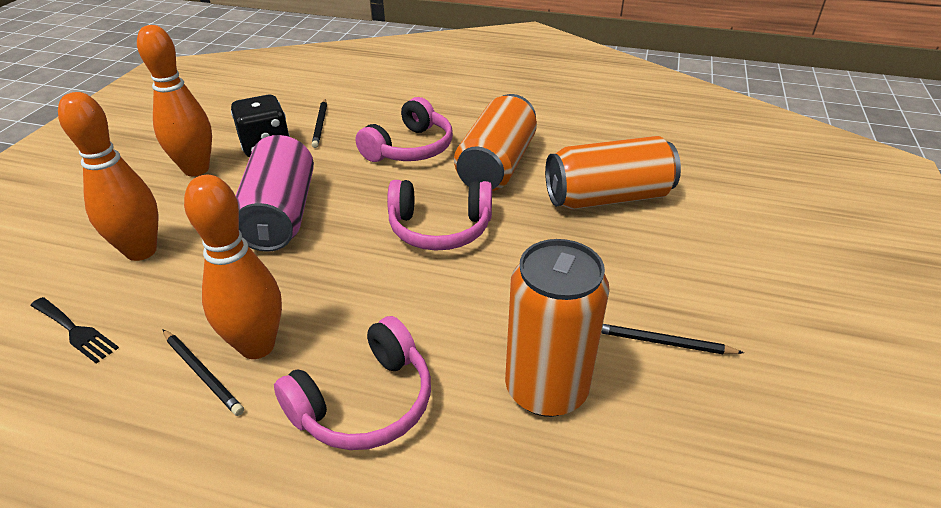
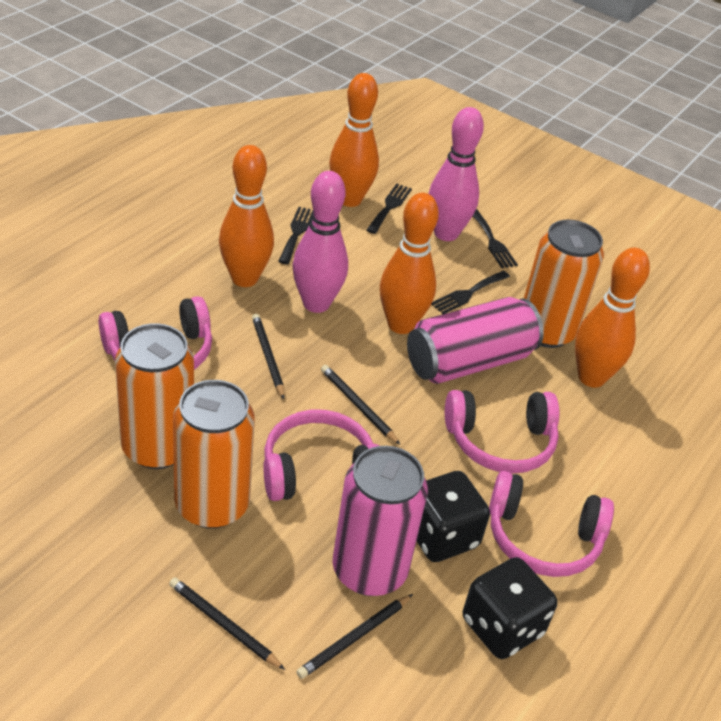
black dice: 1 -> 2
black fork: 1 -> 4
black pencil: 3 -> 4
orange bowling pin: 3 -> 4
pink bowling pin: 0 -> 2
pink can: 1 -> 2
pink headphones: 3 -> 4

